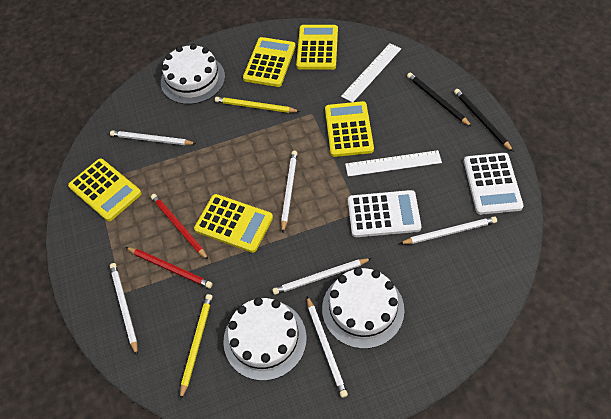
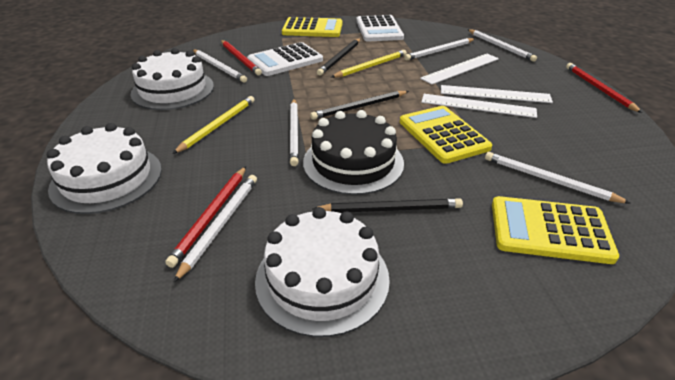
black cake: 0 -> 1
black pencil: 2 -> 3
red pencil: 2 -> 3
white ruler: 2 -> 3
yellow calculator: 5 -> 3

